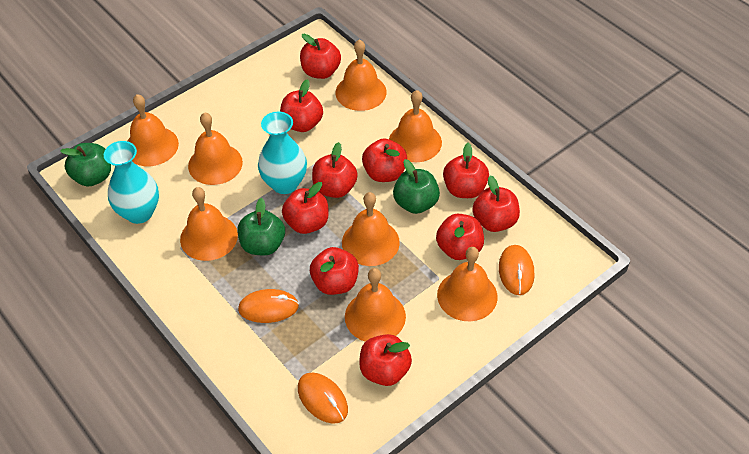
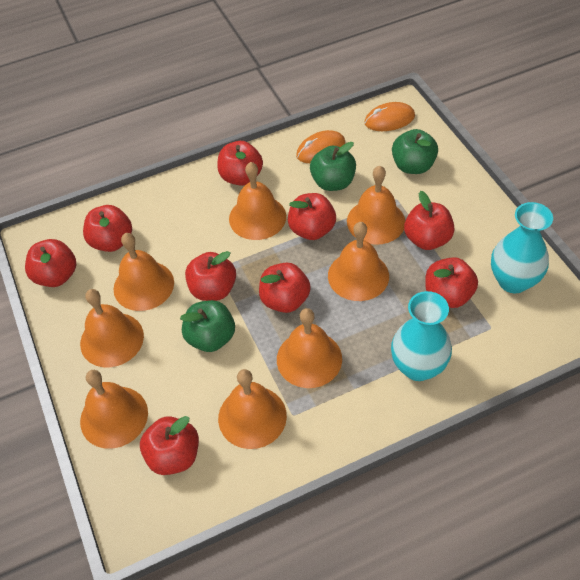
orange mouse: 3 -> 2
red apple: 10 -> 9

